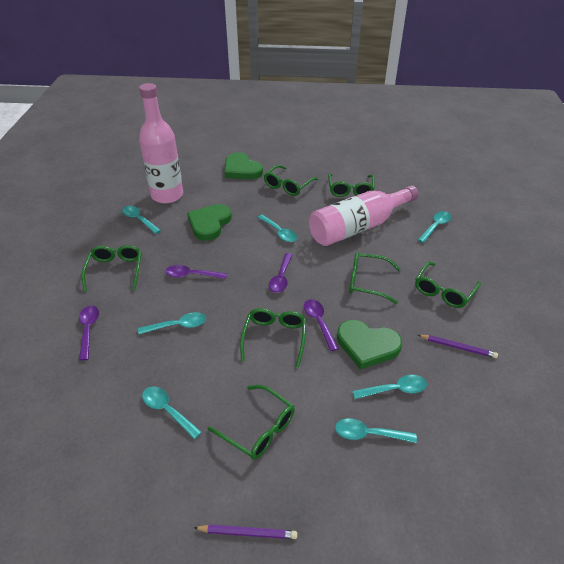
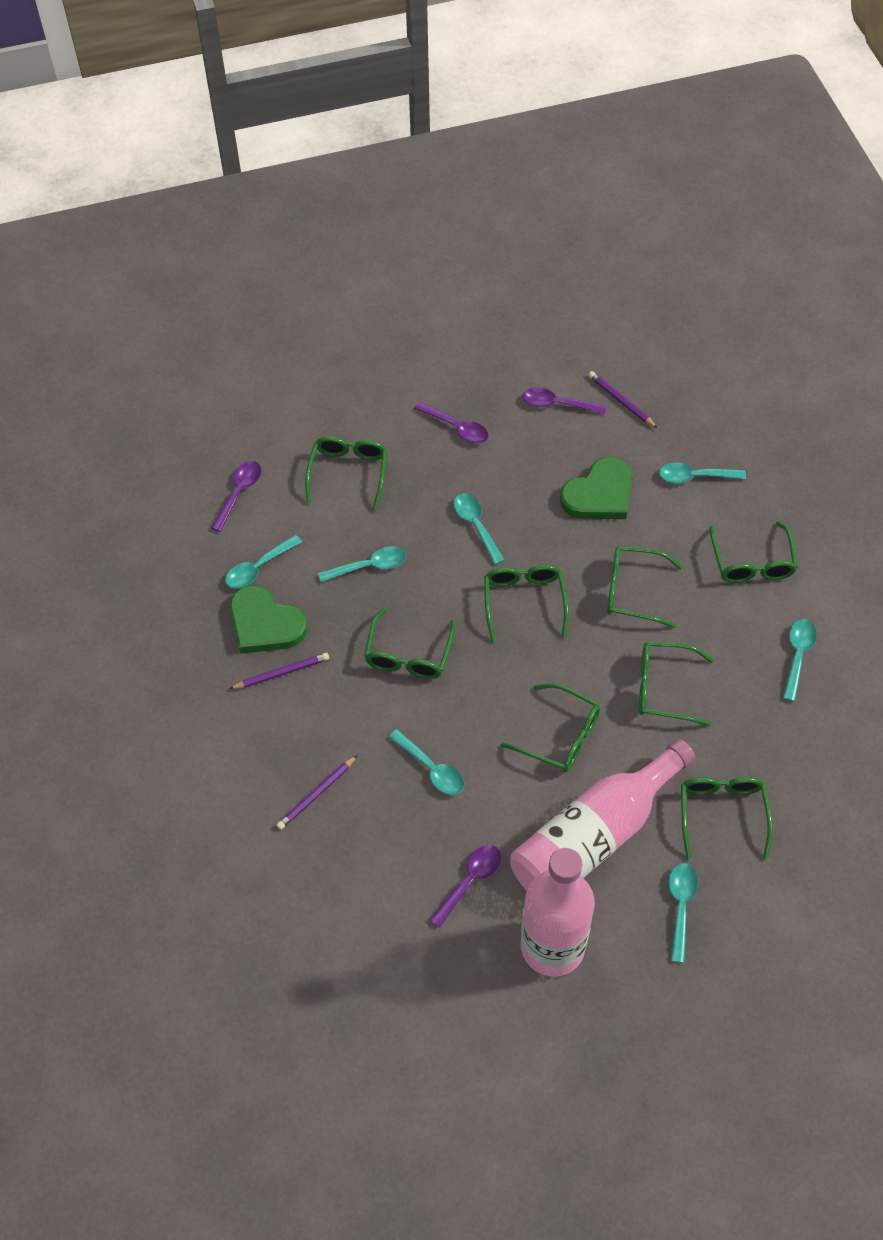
green glasses: 7 -> 8
green heart: 3 -> 2
purple pencil: 2 -> 3

